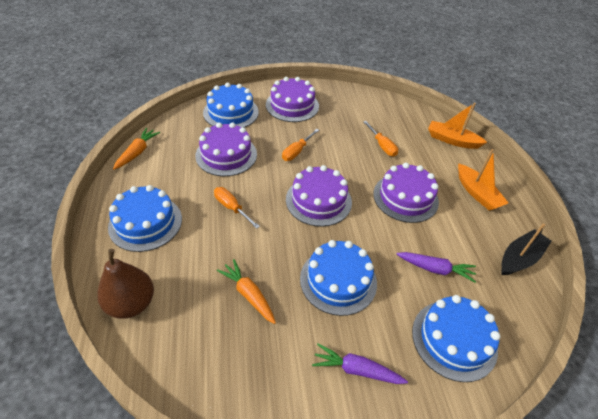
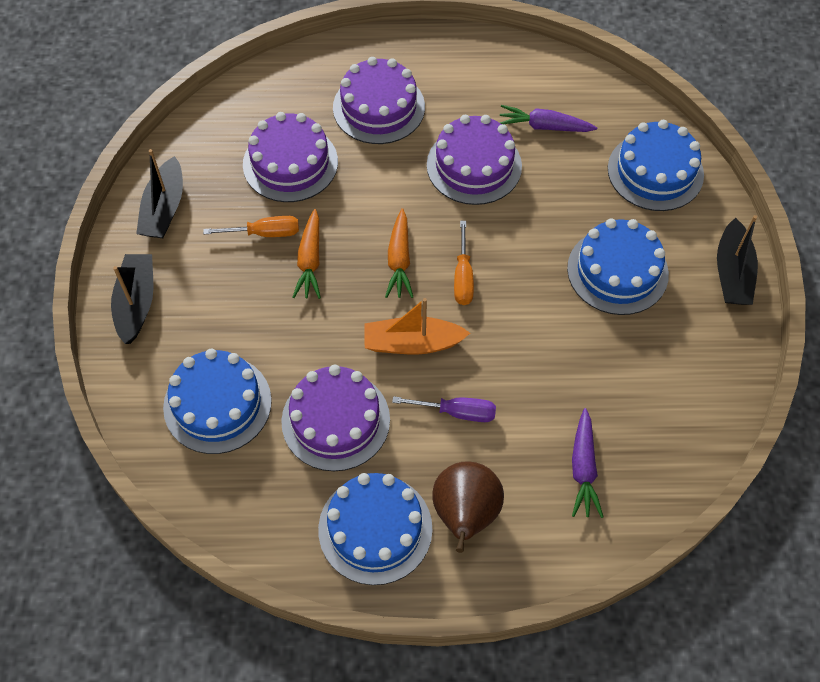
black boat: 1 -> 3
orange boat: 2 -> 1
orange screwdriver: 3 -> 2
purple screwdriver: 0 -> 1

